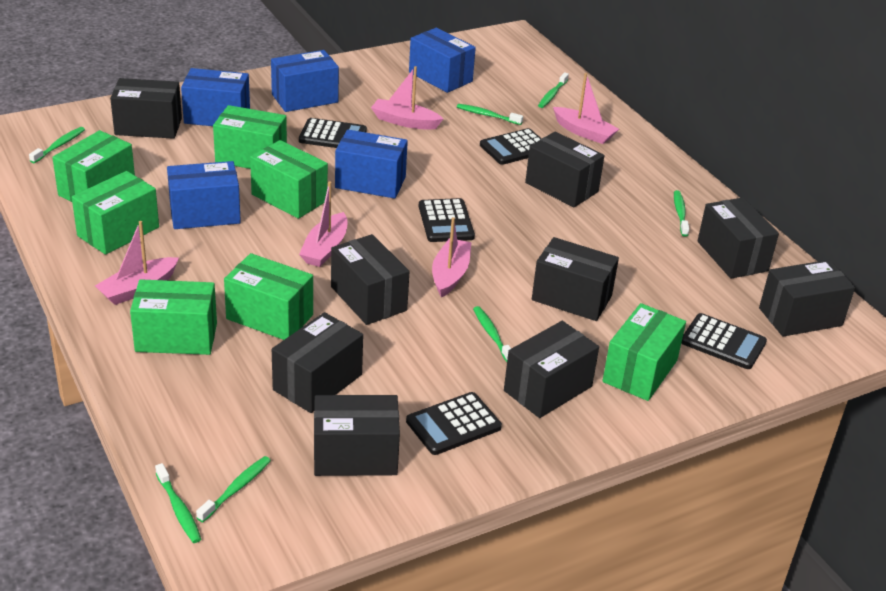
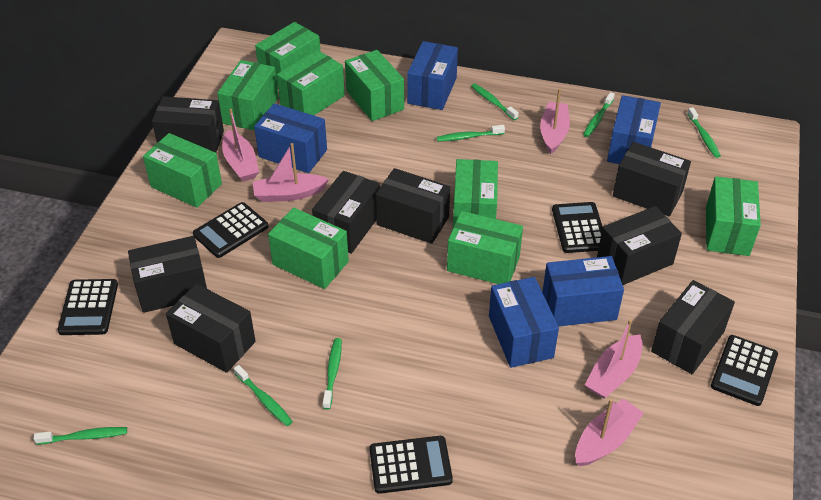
black box: 9 -> 8
green box: 7 -> 9

